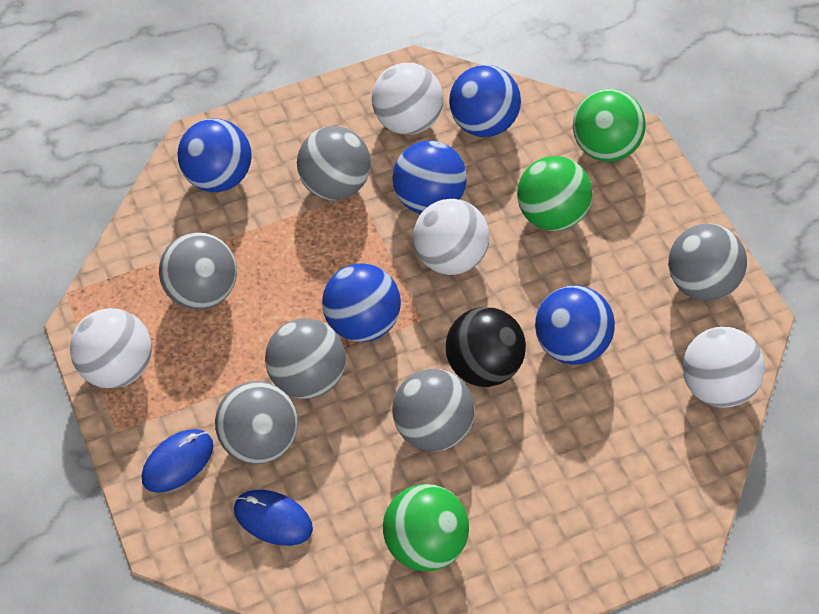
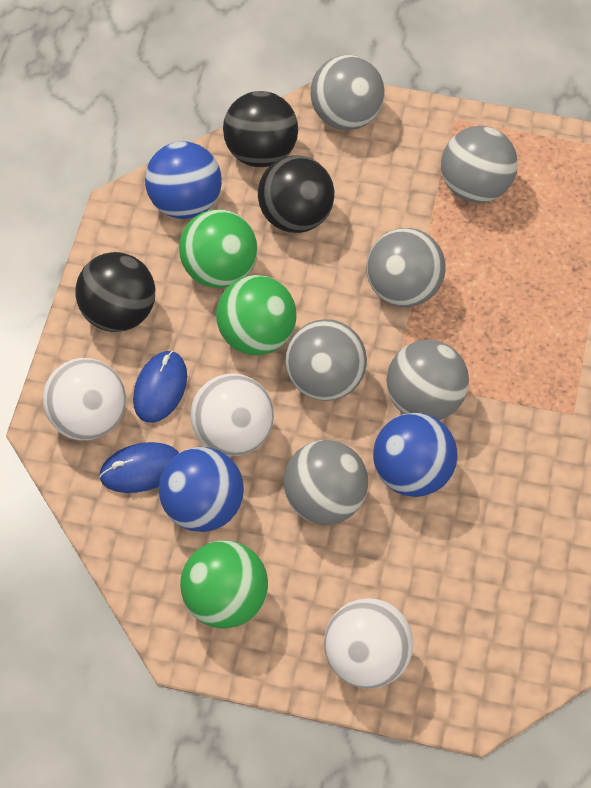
black ball: 1 -> 3
blue ball: 5 -> 3
white ball: 4 -> 3

